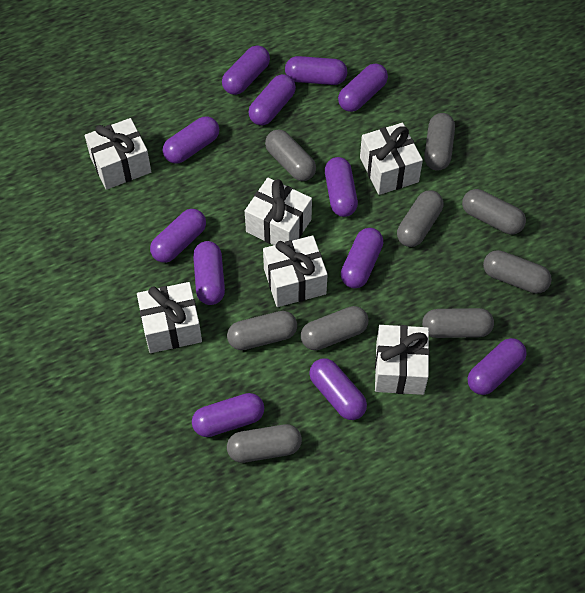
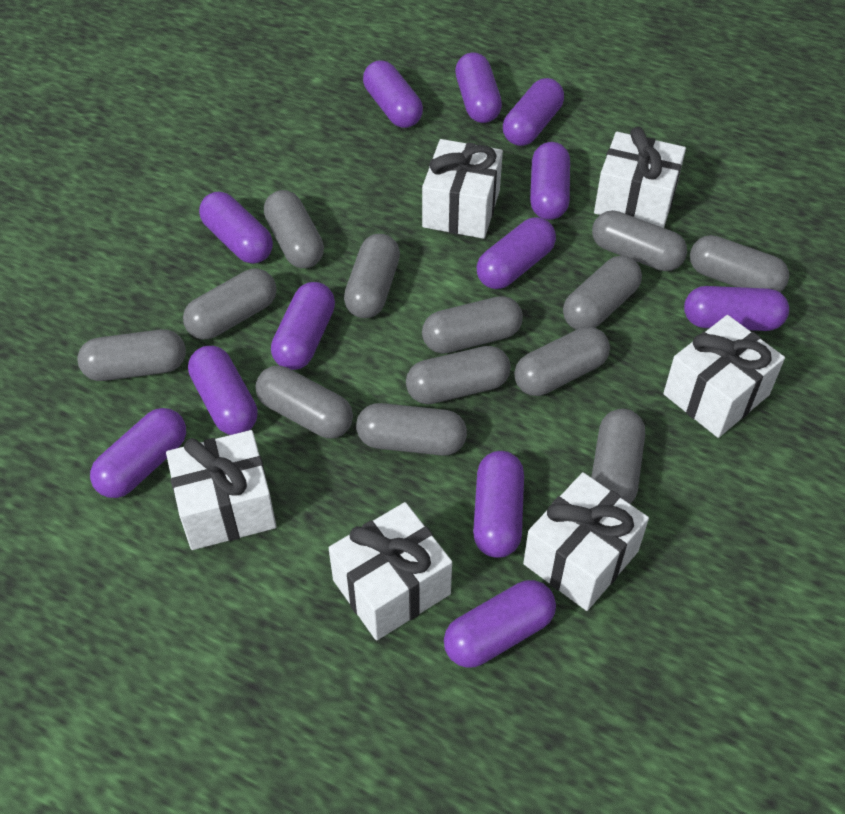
grey capsule: 9 -> 13

